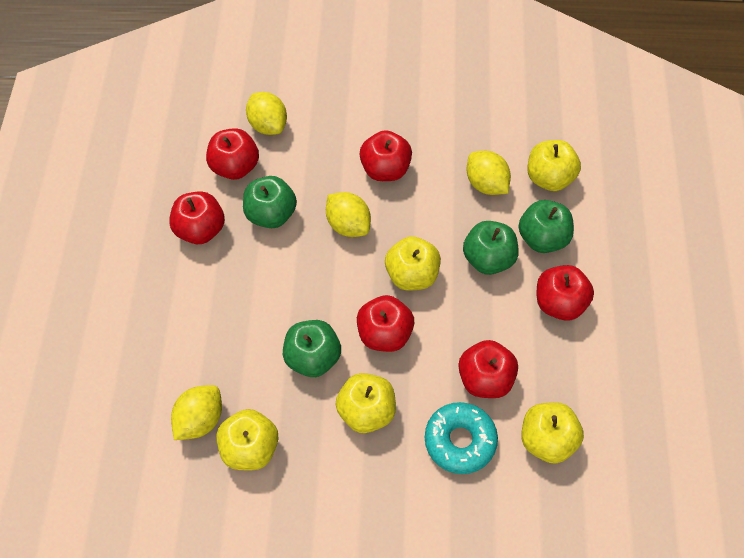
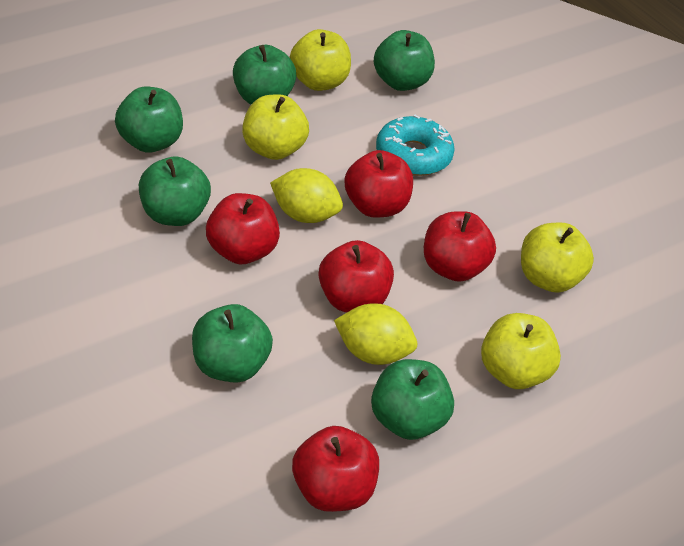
green apple: 4 -> 6
red apple: 6 -> 5
yellow apple: 5 -> 4
yellow lemon: 4 -> 2

